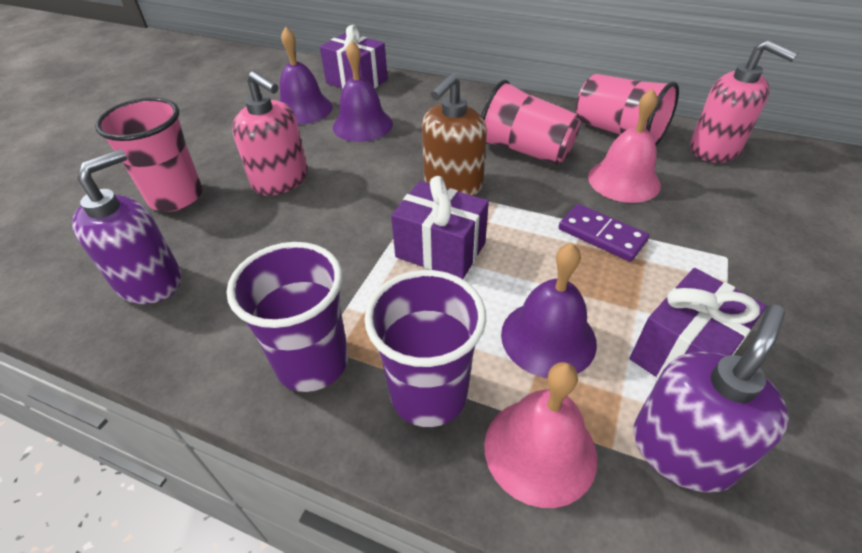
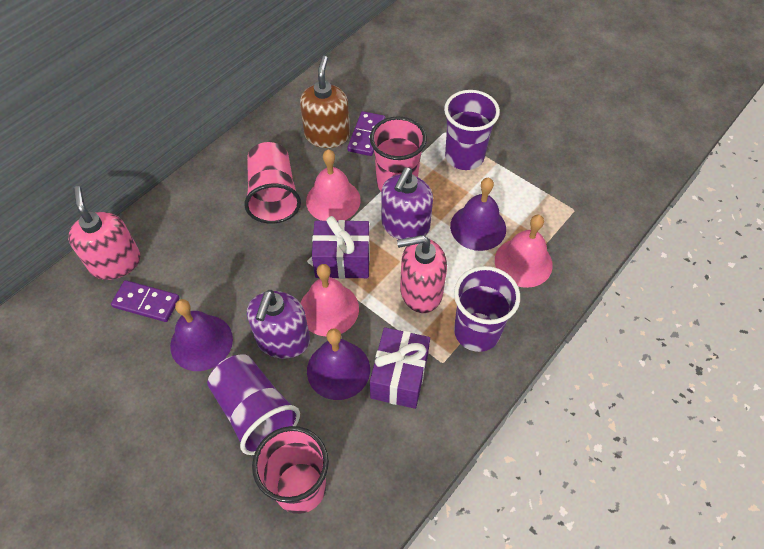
pink bell: 2 -> 3
purple cup: 2 -> 3
purple domino: 1 -> 2
purple gift: 3 -> 2

